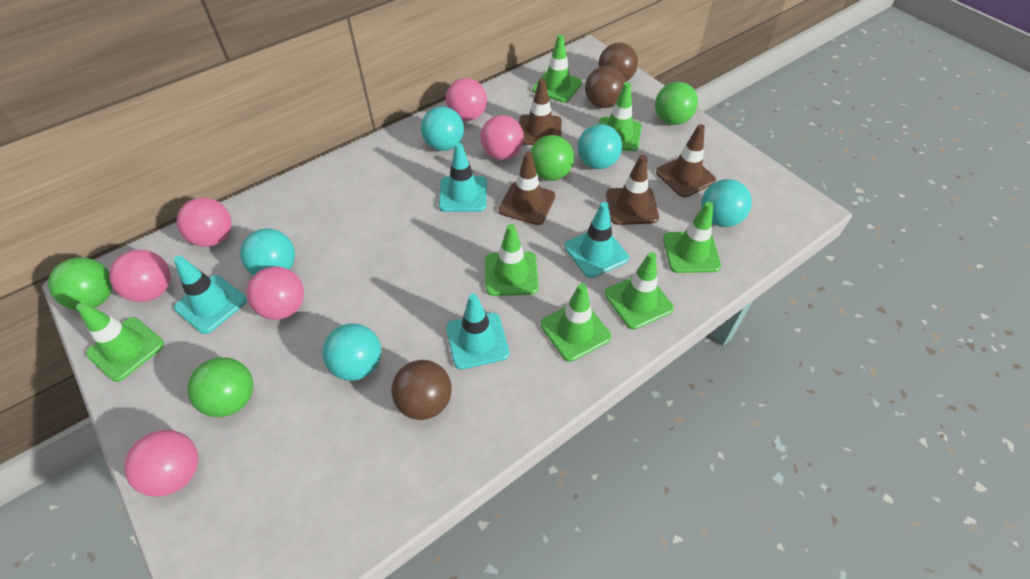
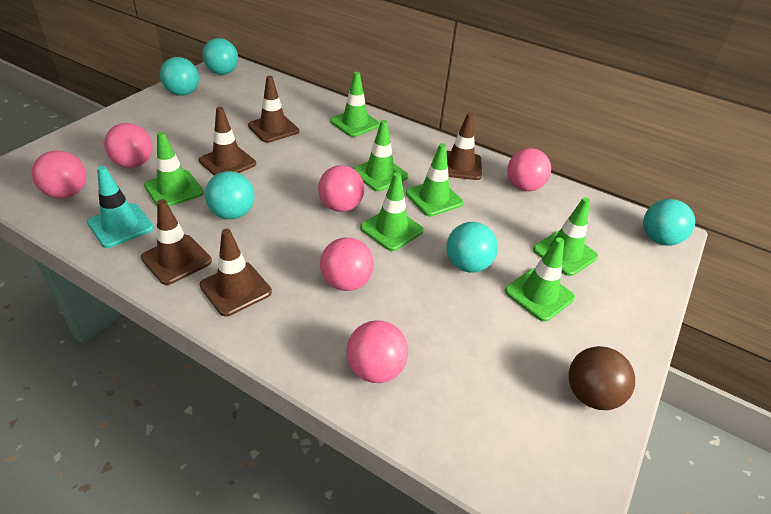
brown ball: 3 -> 1
brown traffic cone: 4 -> 5
green ball: 4 -> 0
turquoise traffic cone: 4 -> 1

